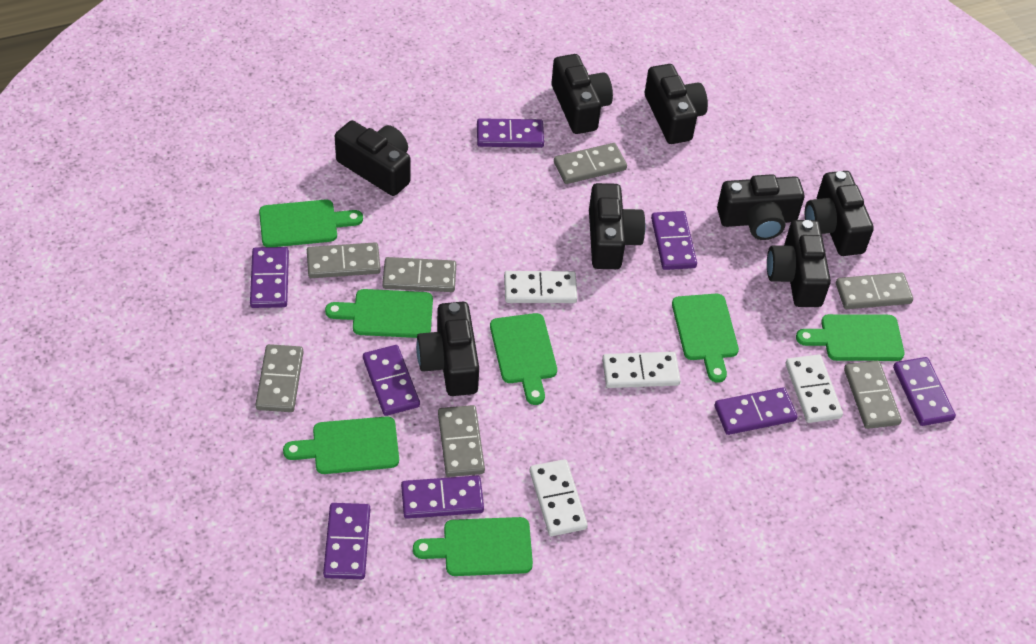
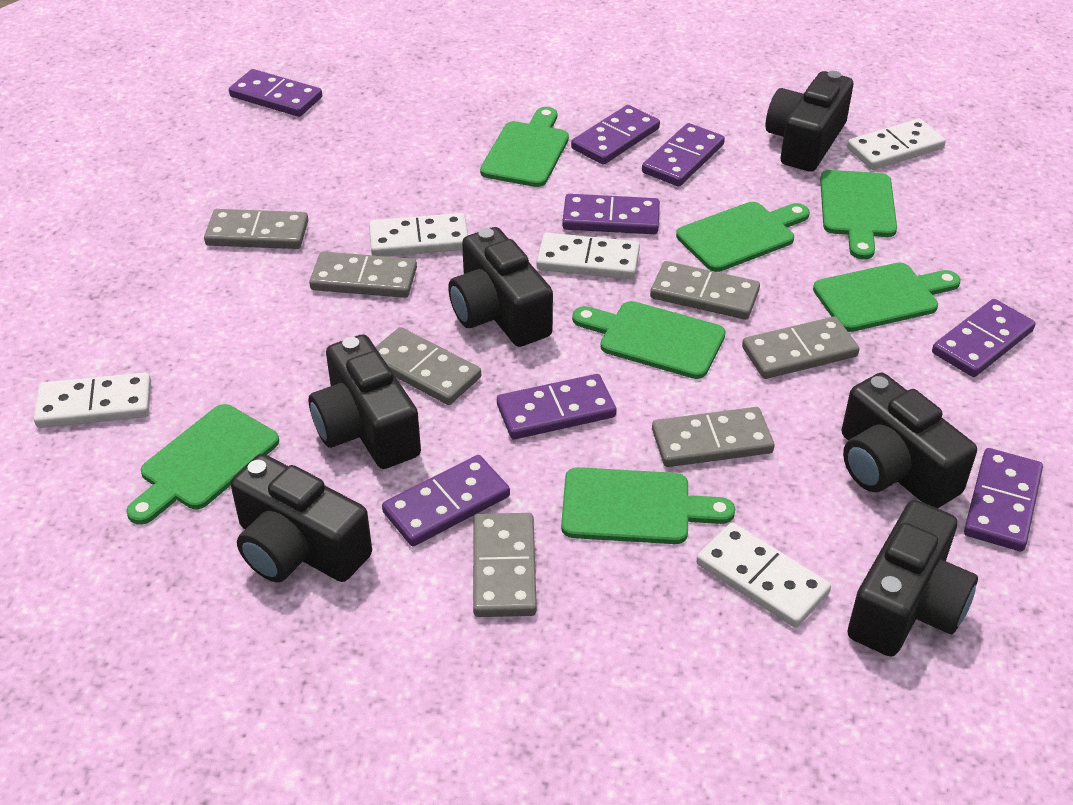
black camera: 8 -> 6
white domino: 4 -> 5

